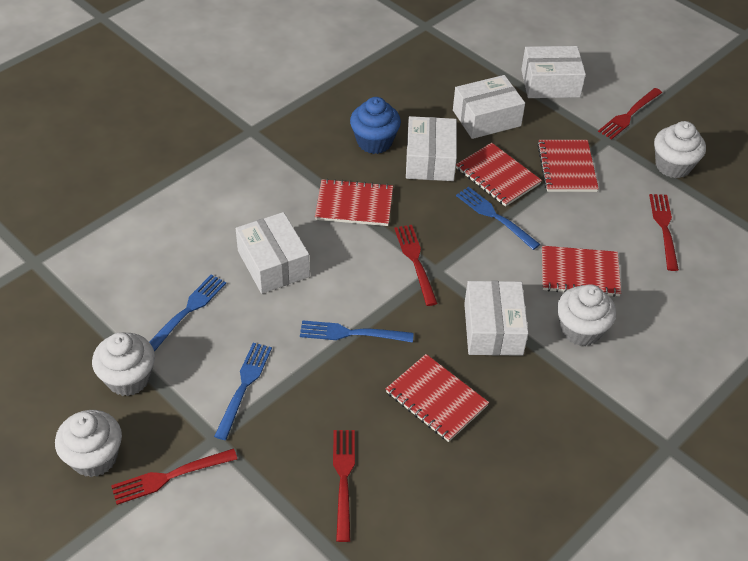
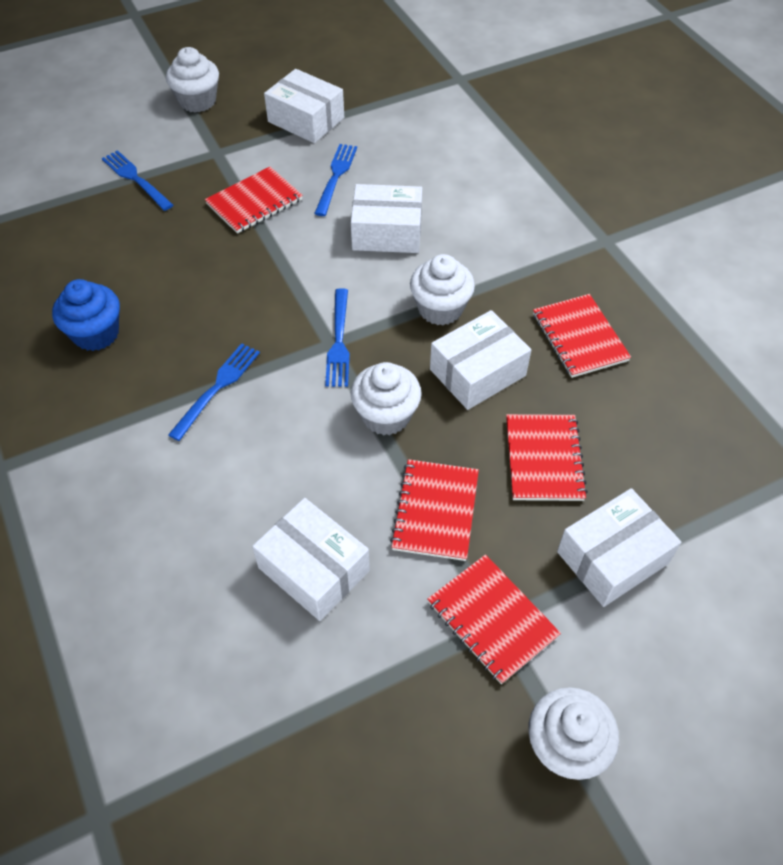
red fork: 5 -> 0

